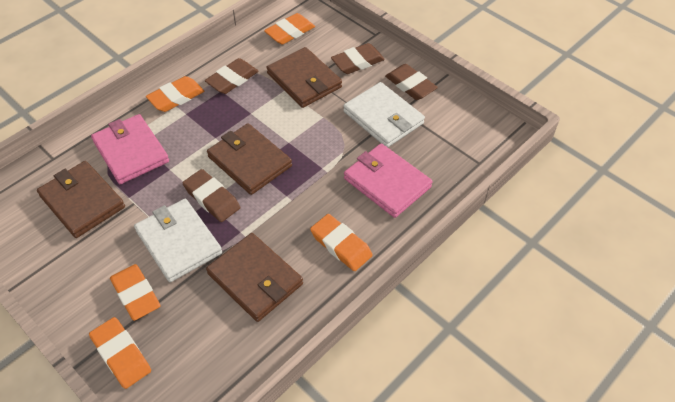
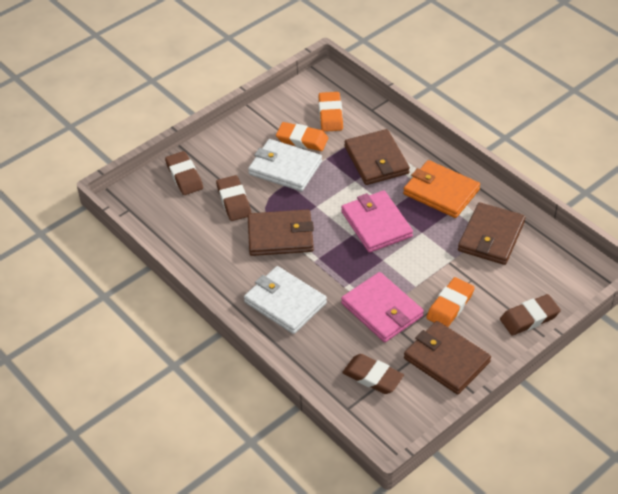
orange eraser: 5 -> 3
orange wallet: 0 -> 1

